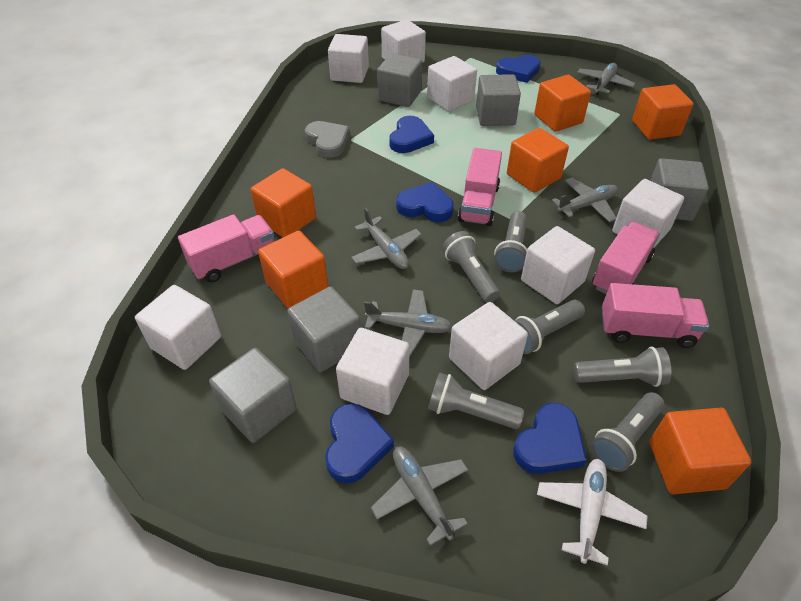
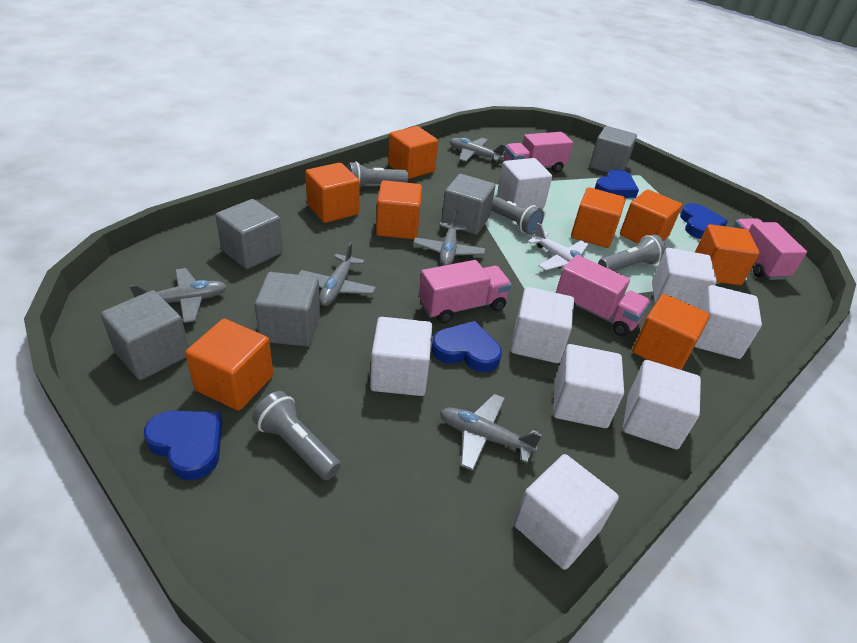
blue heart: 5 -> 4
grey flashlight: 6 -> 4
grey heart: 1 -> 0
orange cube: 6 -> 8

